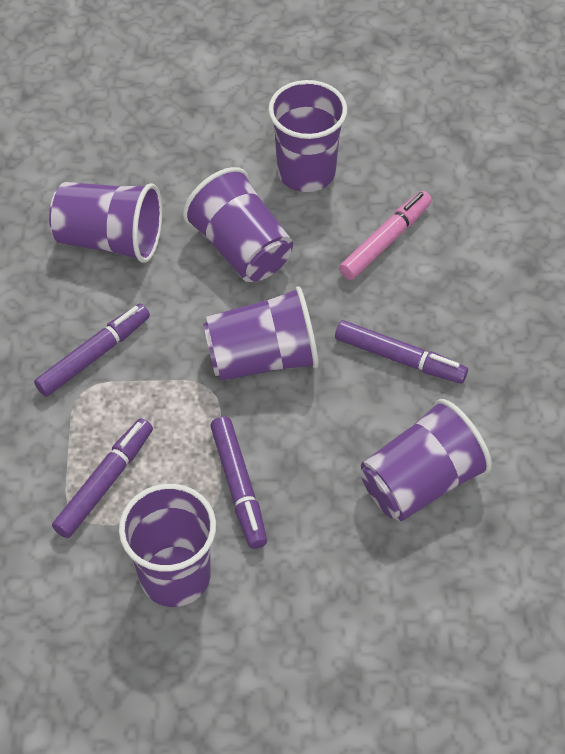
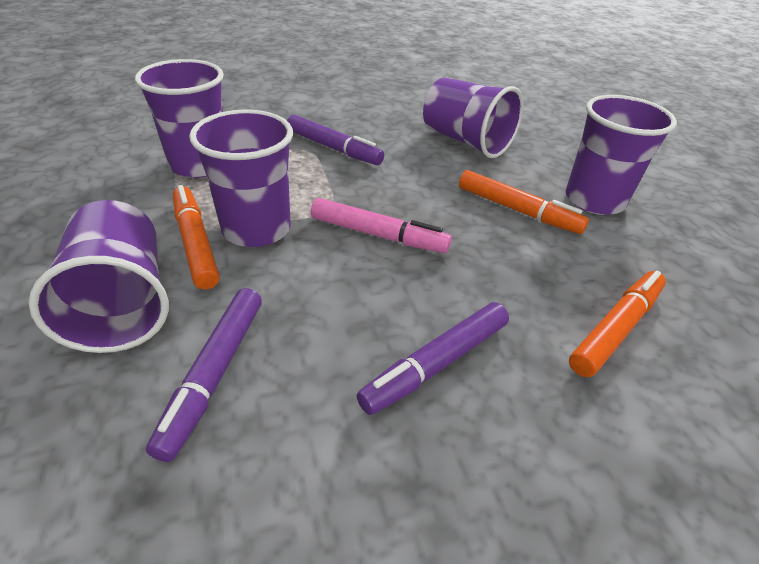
orange marker: 0 -> 3
purple cup: 6 -> 5
purple marker: 4 -> 3

